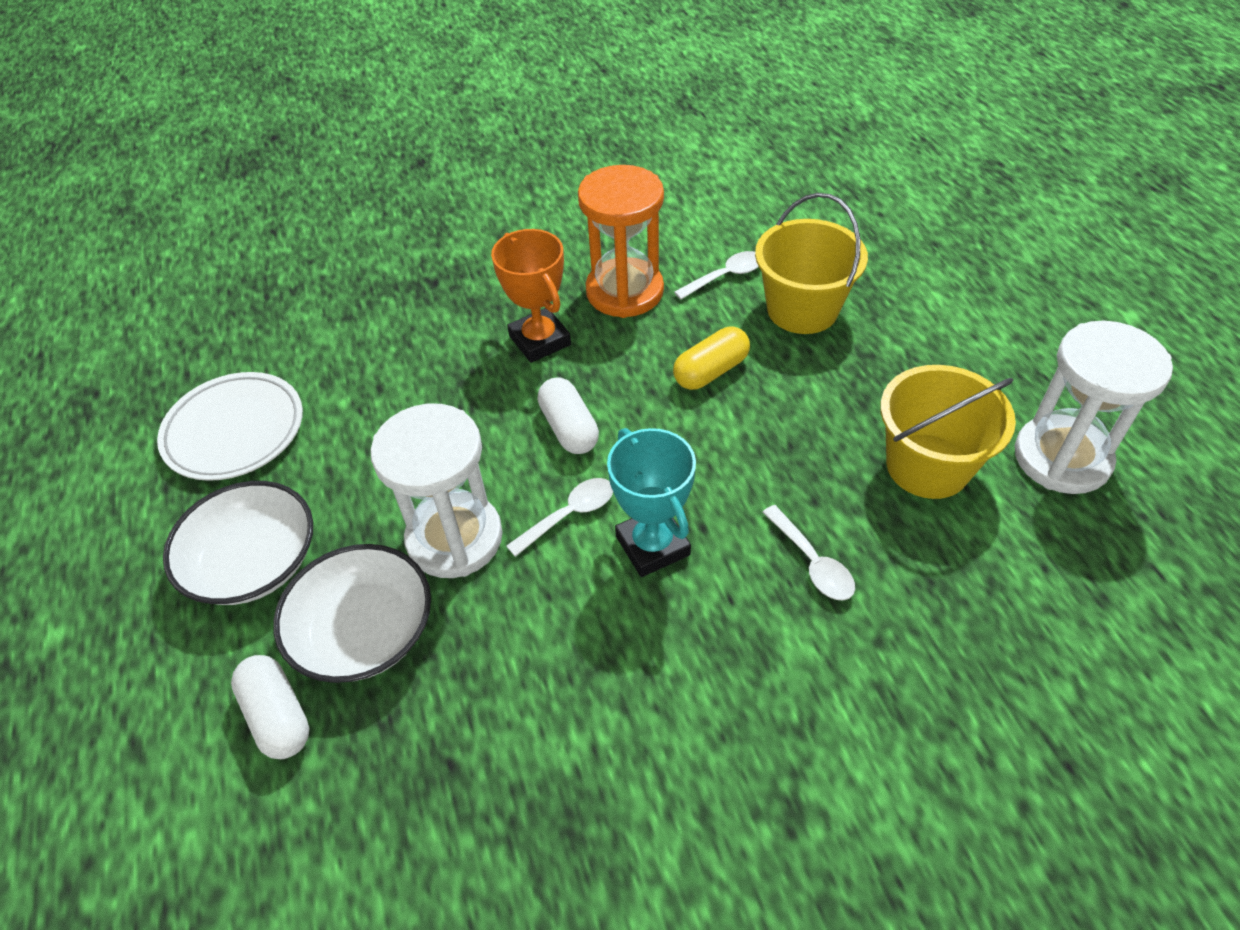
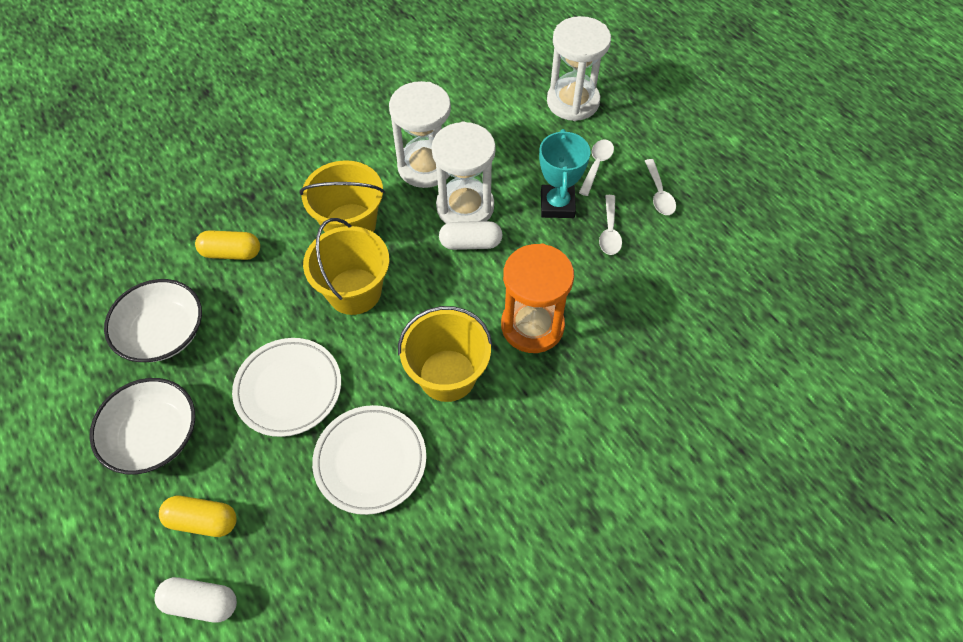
orange trophy: 1 -> 0
white hourglass: 2 -> 3
white plate: 1 -> 2
yellow bucket: 2 -> 3
yellow capsule: 1 -> 2

